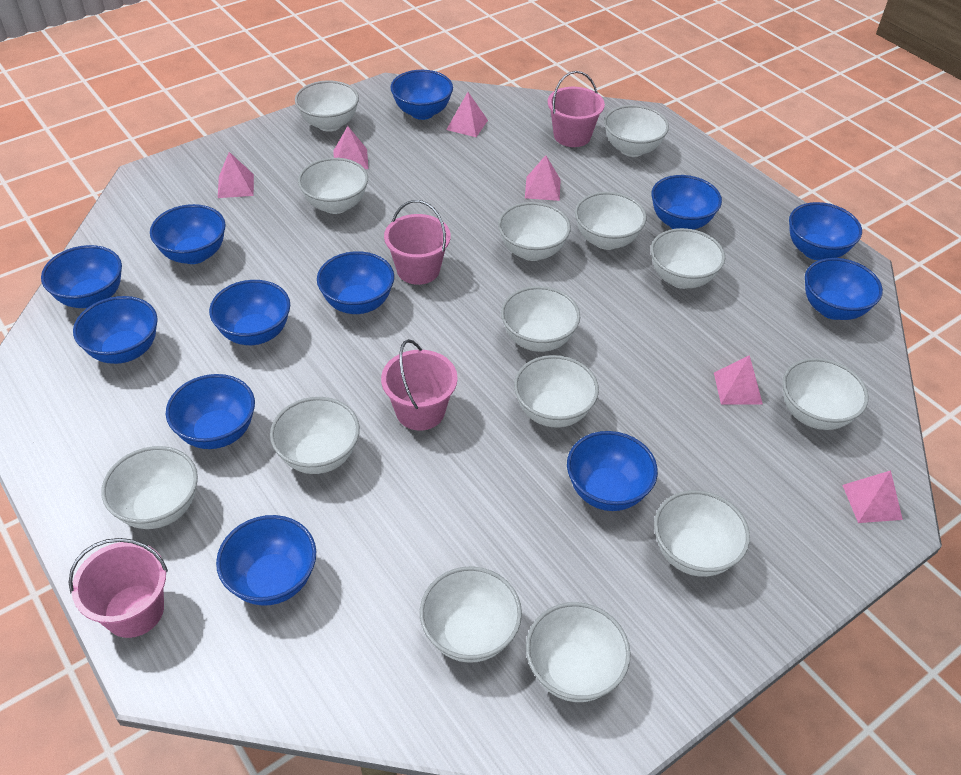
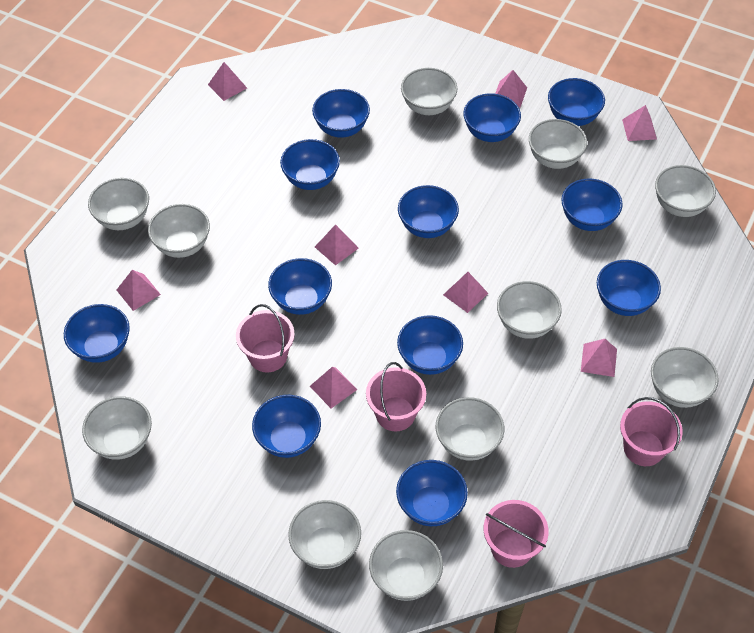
pink pyramid: 6 -> 8
white bowl: 14 -> 11

